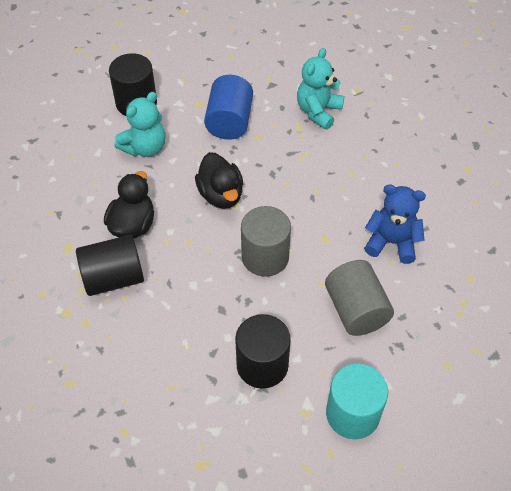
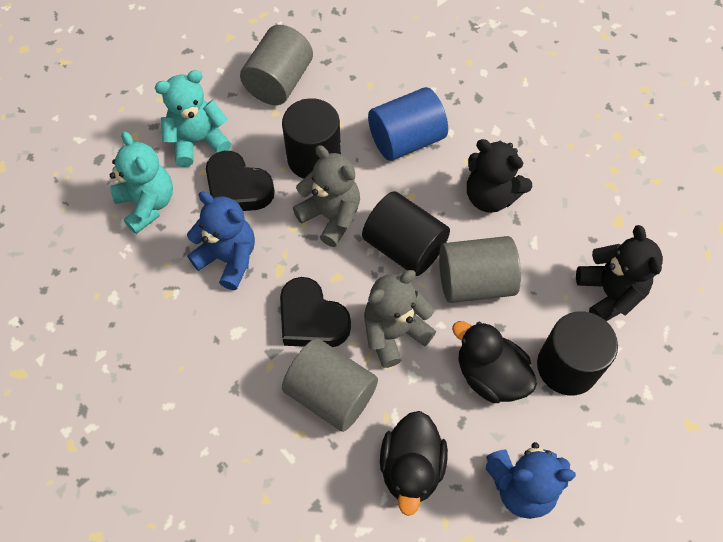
black heart: 0 -> 2
black teddy bear: 0 -> 2
blue teddy bear: 1 -> 2
grey cylinder: 2 -> 3
grey teddy bear: 0 -> 2
turquoise cylinder: 1 -> 0

